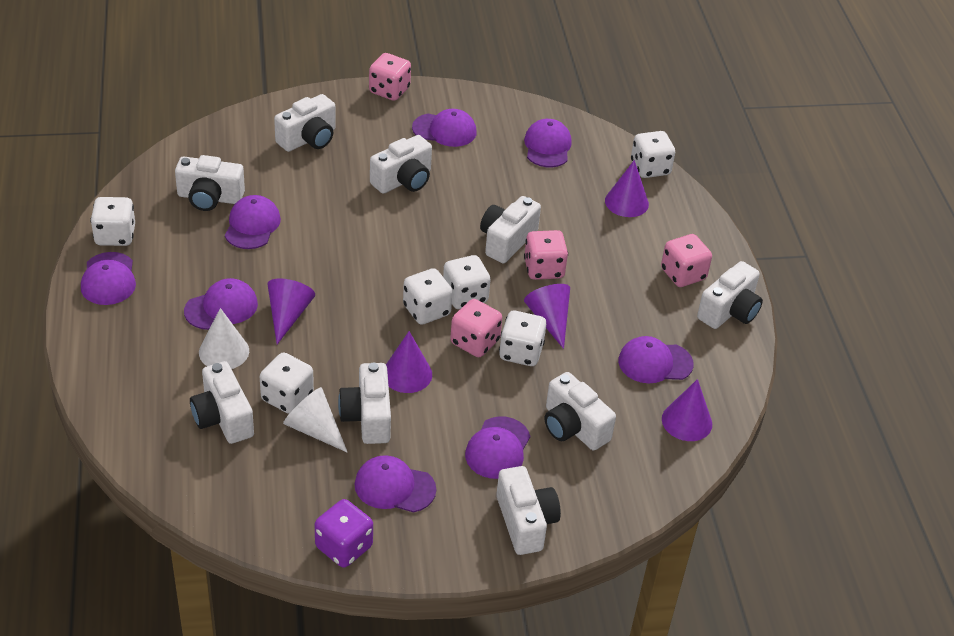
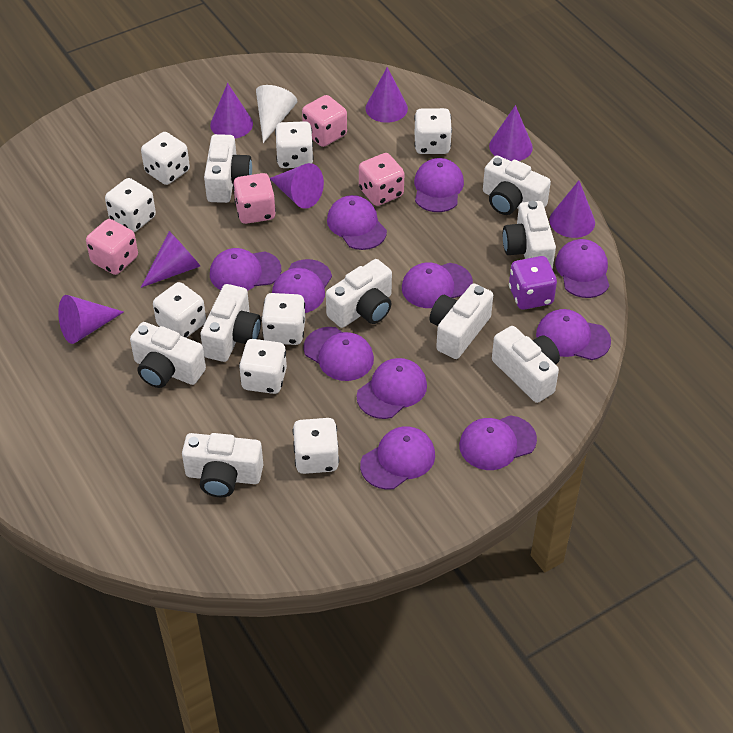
purple cap: 8 -> 11
purple cone: 5 -> 7
white cone: 2 -> 1
white dice: 6 -> 8

